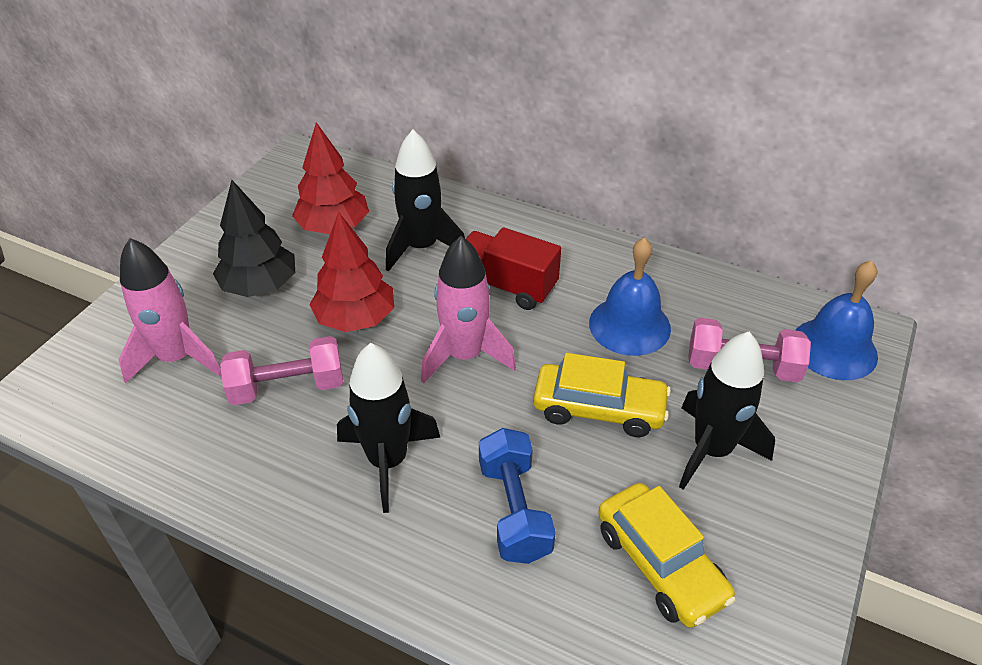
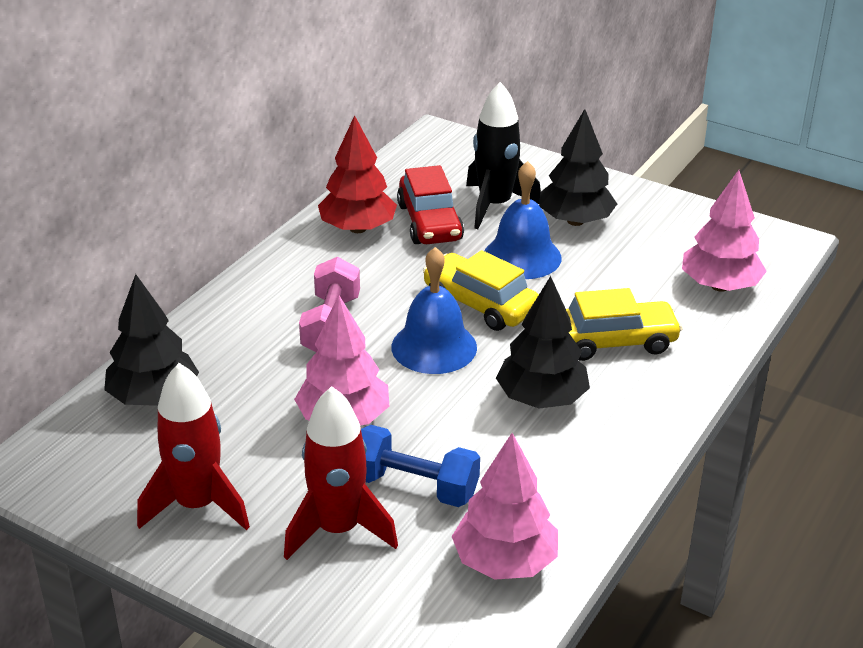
black rocket: 3 -> 1
black tree: 1 -> 3
pink dumbbell: 2 -> 1
pink rocket: 2 -> 0
pink tree: 0 -> 3
red car: 0 -> 1
red rocket: 0 -> 2
red tree: 2 -> 1
red truck: 1 -> 0

